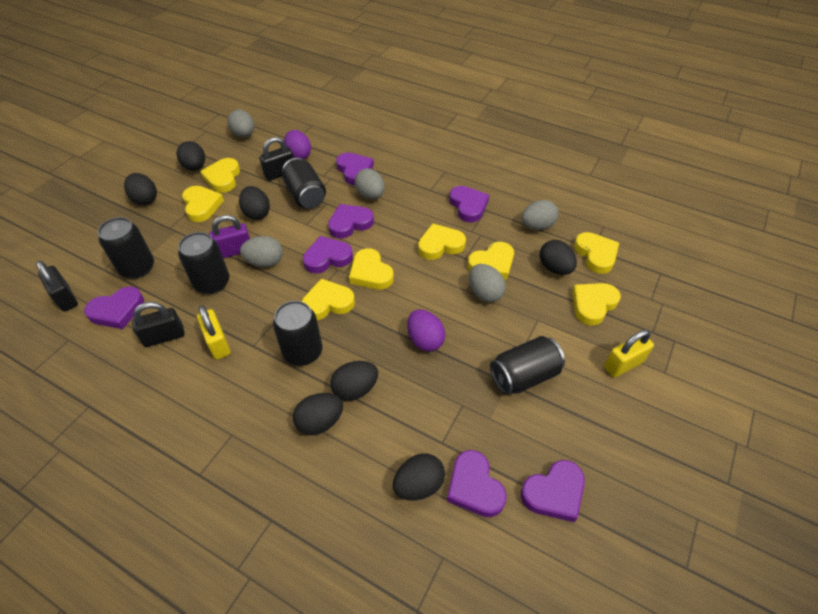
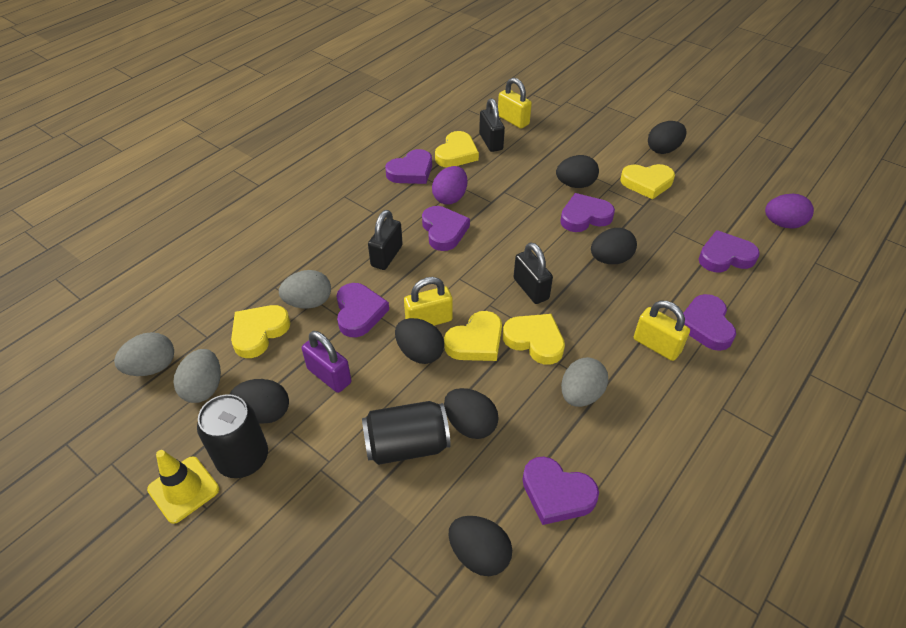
black can: 5 -> 2
grey egg: 5 -> 4
yellow heart: 8 -> 5
yellow padlock: 2 -> 3
yellow traffic cone: 0 -> 1

